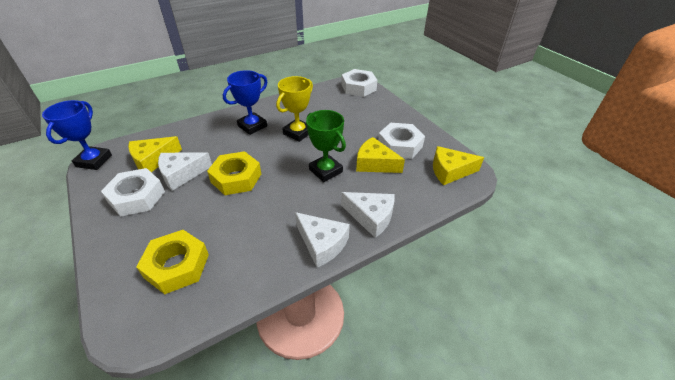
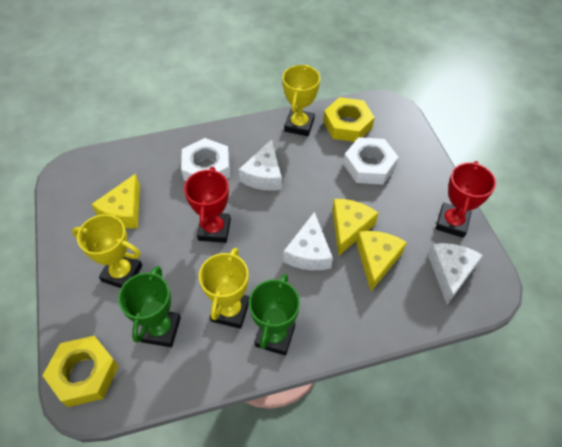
blue trophy: 2 -> 0
green trophy: 1 -> 2
red trophy: 0 -> 2
white nut: 3 -> 2
yellow trophy: 1 -> 3

